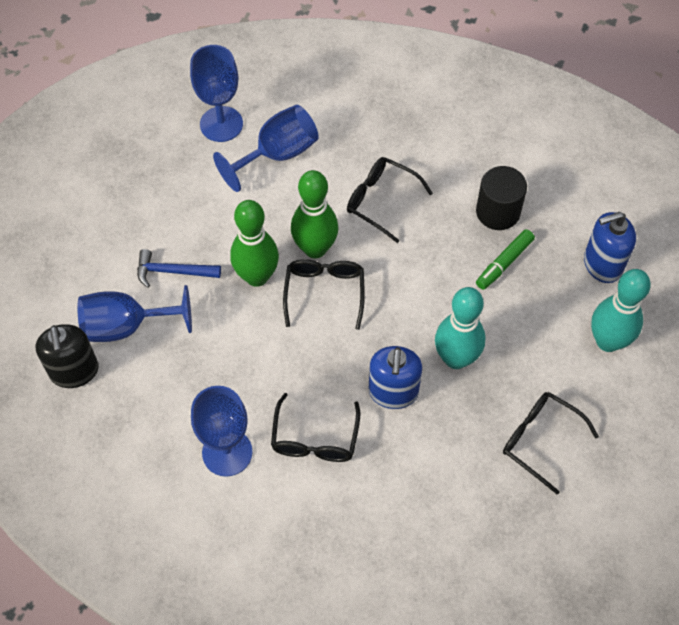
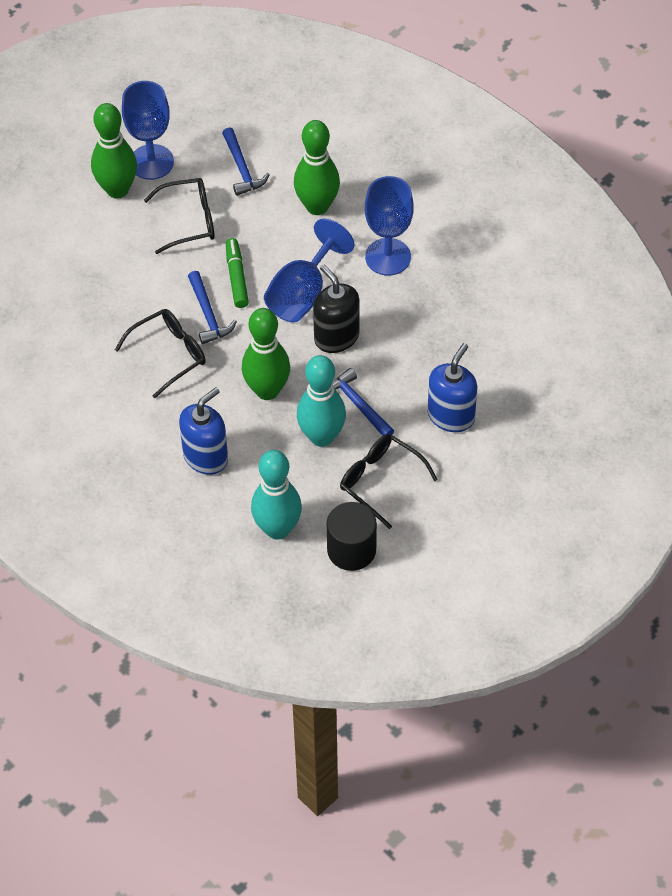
black glasses: 4 -> 3
blue goblet: 4 -> 3
blue hammer: 1 -> 3
green bowling pin: 2 -> 3

